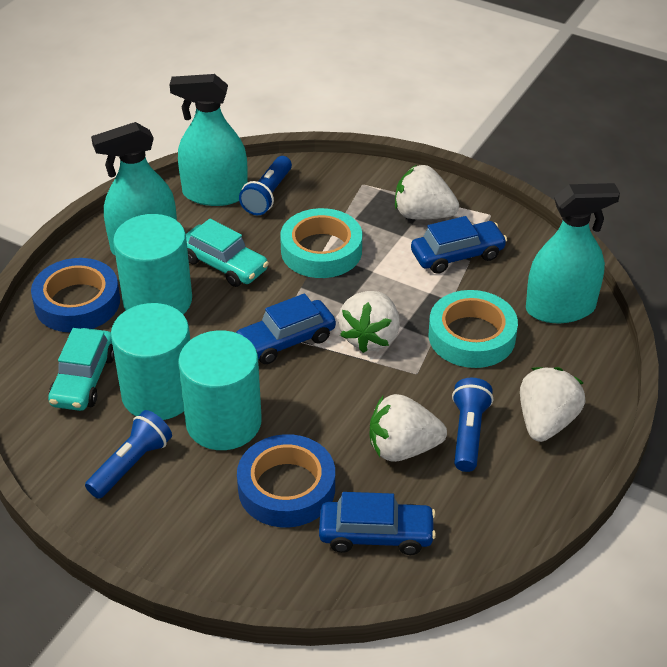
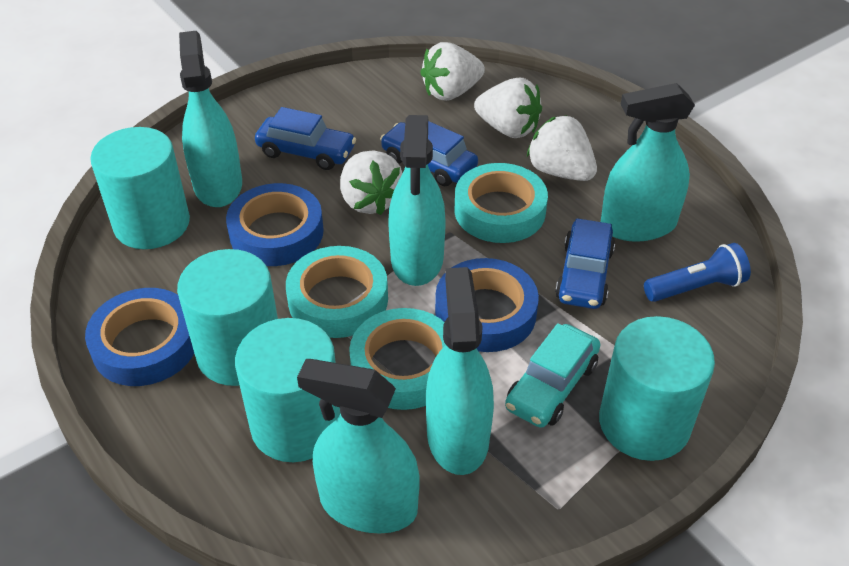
blue flashlight: 3 -> 1
blue tape: 2 -> 3
turquoise car: 2 -> 1
turquoise cylinder: 3 -> 4
turquoise spray bottle: 3 -> 5
turquoise tape: 2 -> 3

